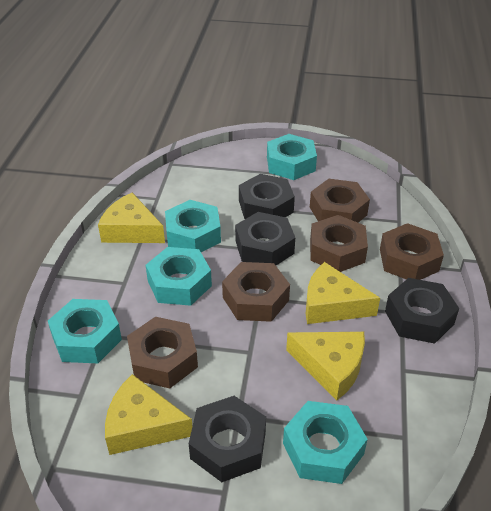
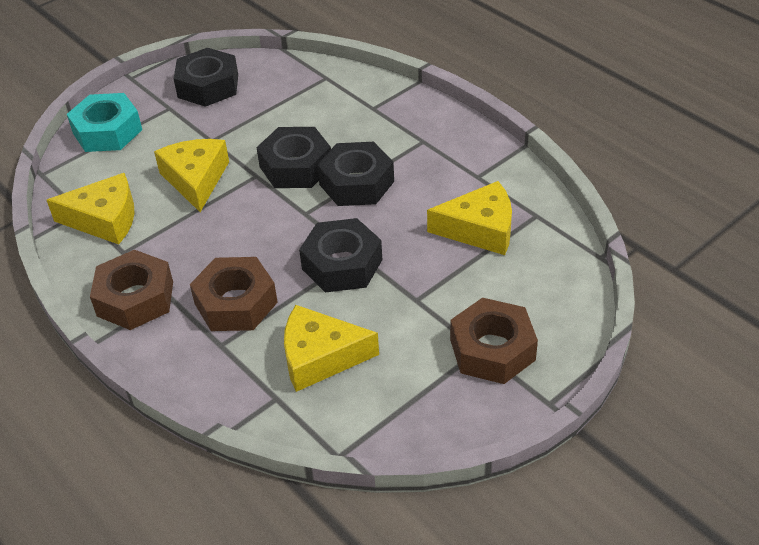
brown nut: 5 -> 3
turquoise nut: 5 -> 1

